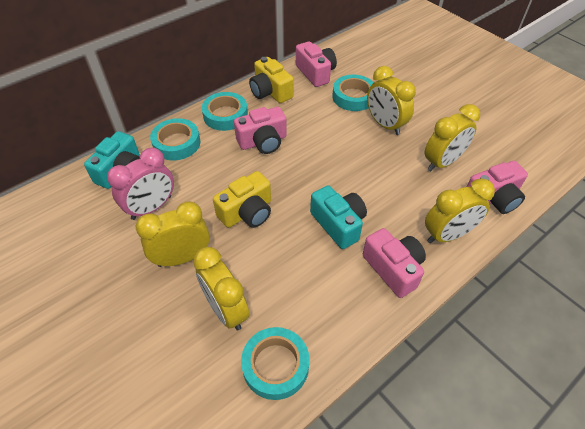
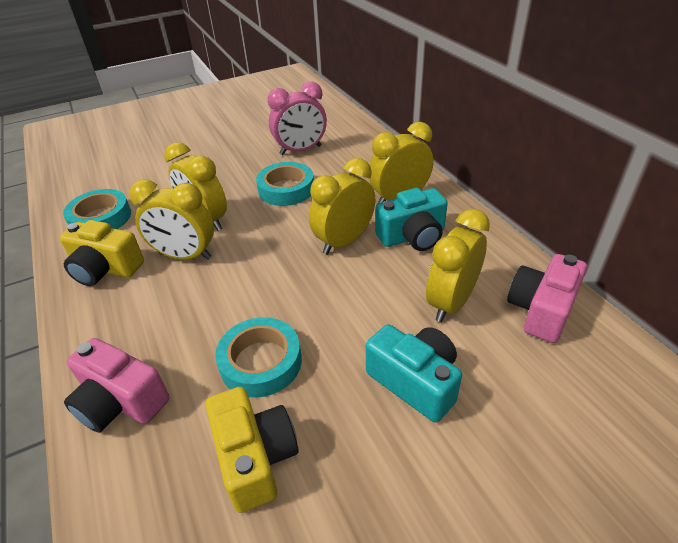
pink camera: 4 -> 2
turquoise tape: 4 -> 3

